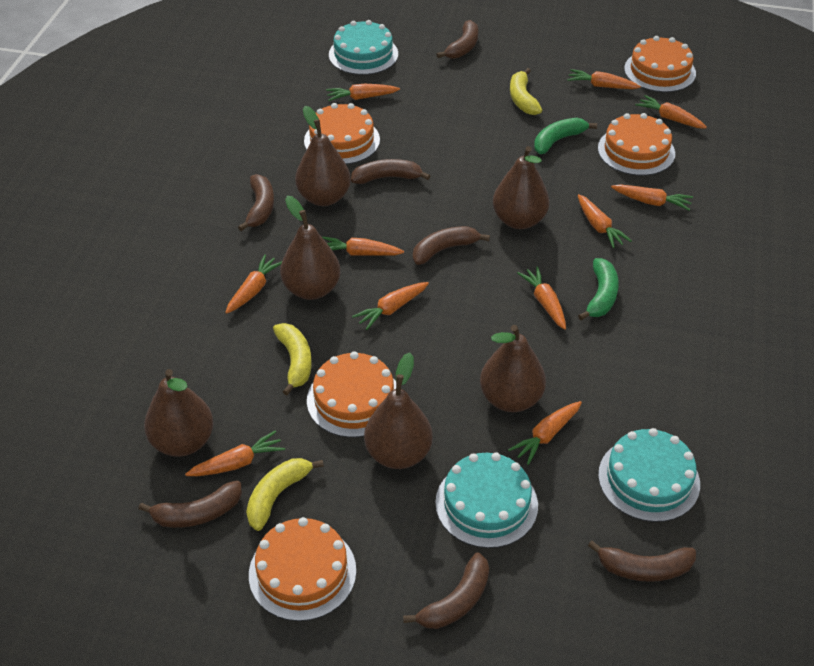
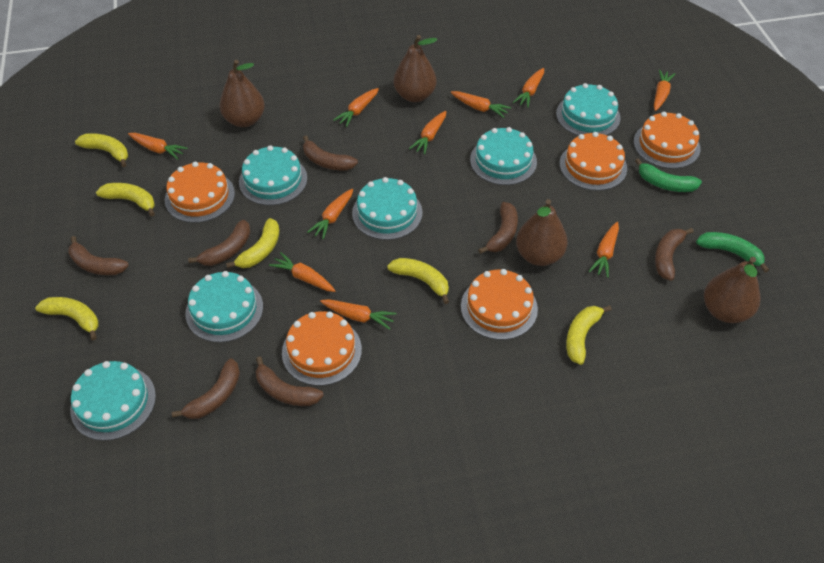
brown pear: 6 -> 4
orange carrot: 11 -> 10
turquoise cake: 3 -> 6
yellow banana: 3 -> 6

